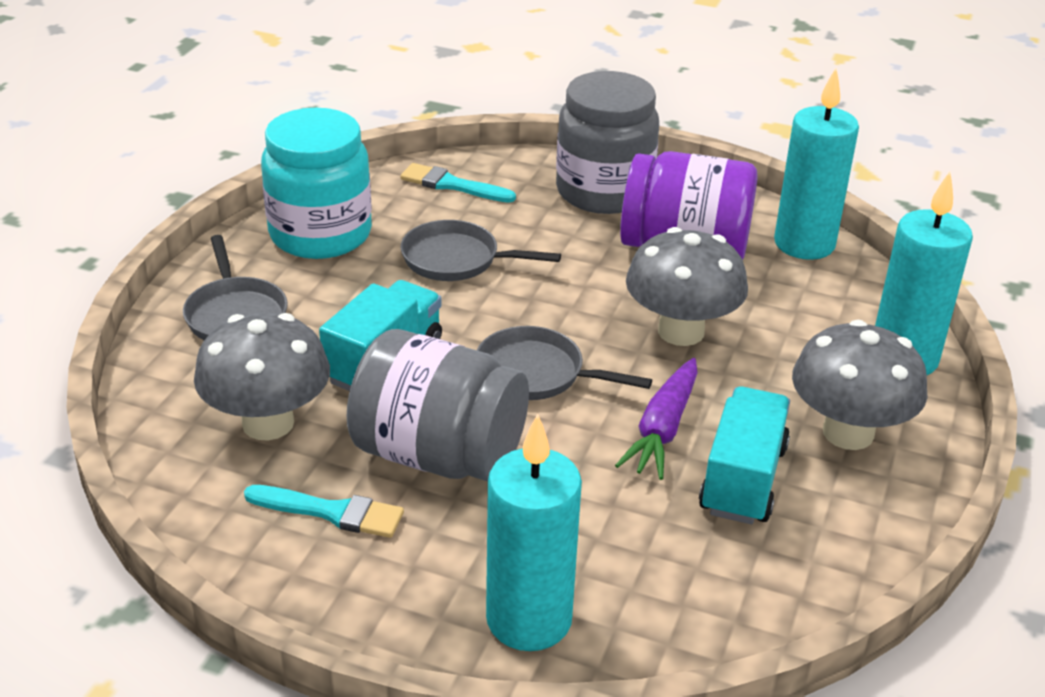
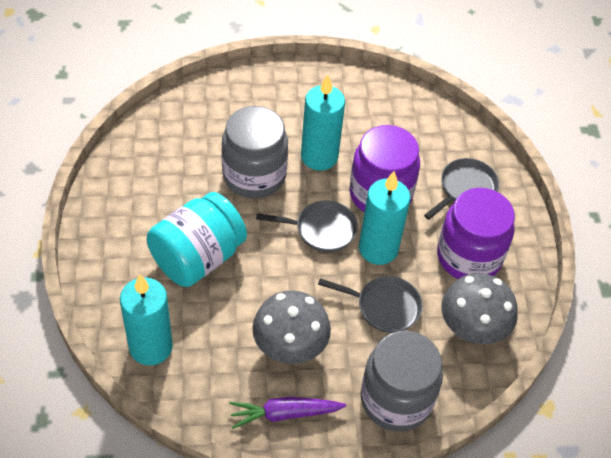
grey mushroom: 3 -> 2
purple jar: 1 -> 2
turquoise brush: 2 -> 0
turquoise truck: 2 -> 0

